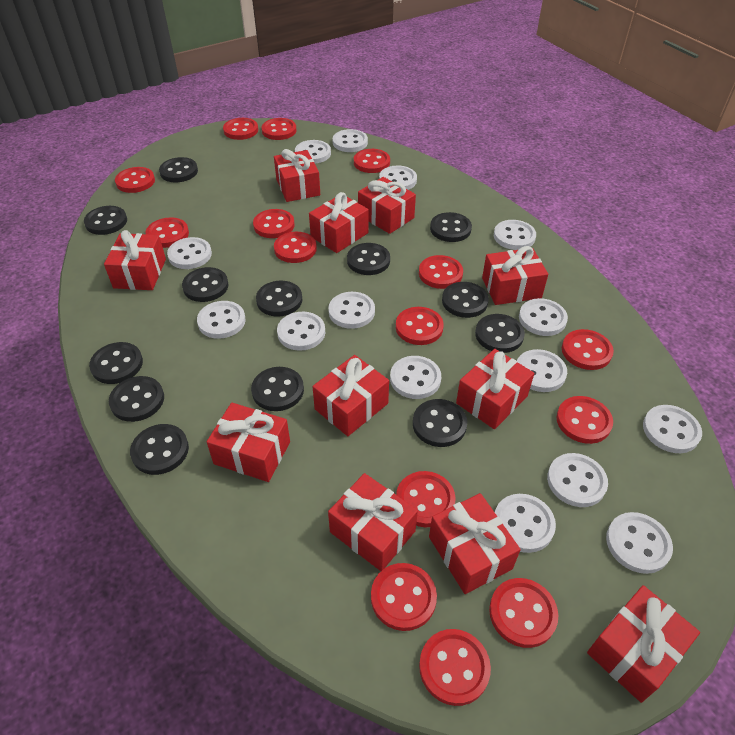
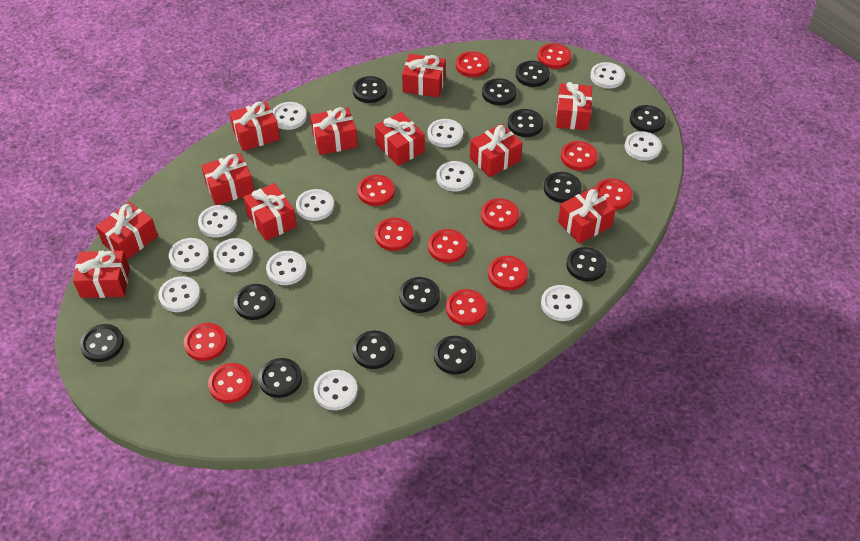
red button: 15 -> 12
white button: 15 -> 13

